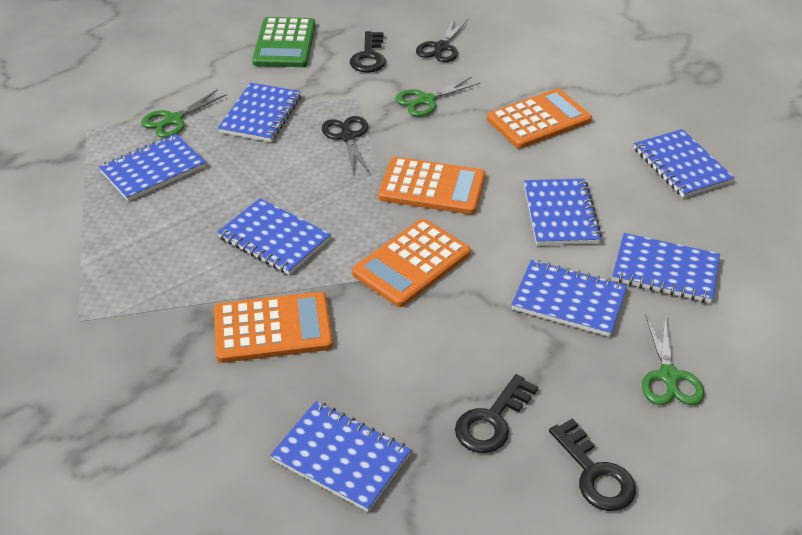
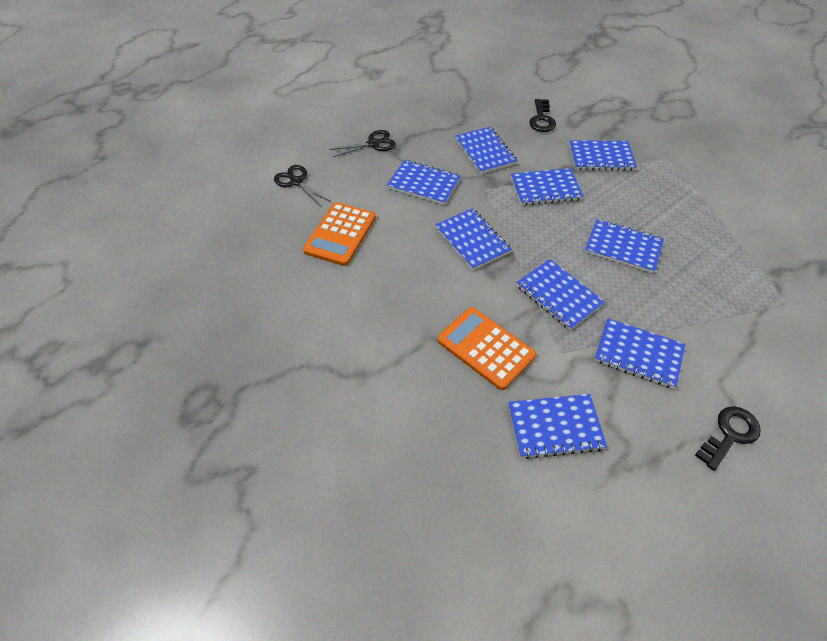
black key: 3 -> 2
blue notebook: 8 -> 9
green calculator: 1 -> 0
green scissors: 3 -> 0
orange calculator: 4 -> 2

